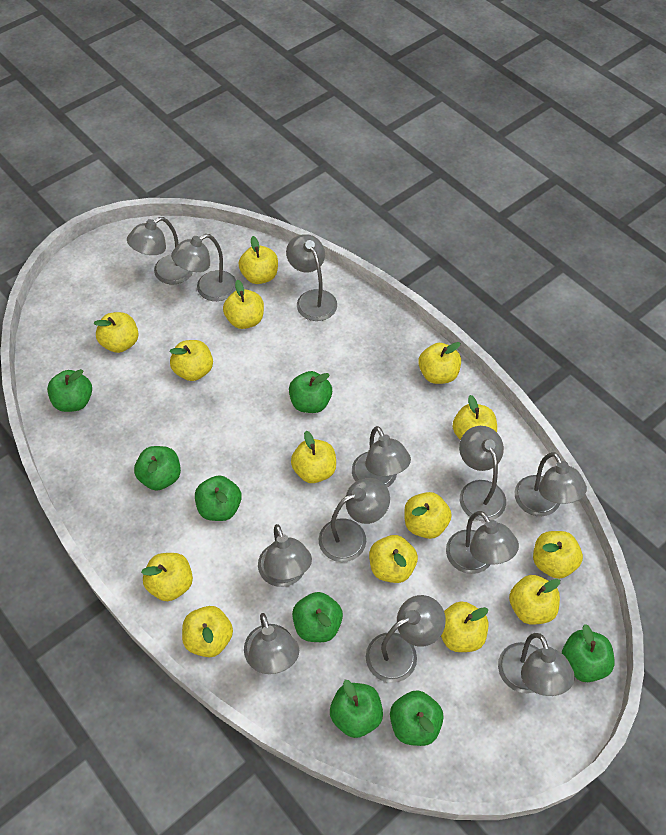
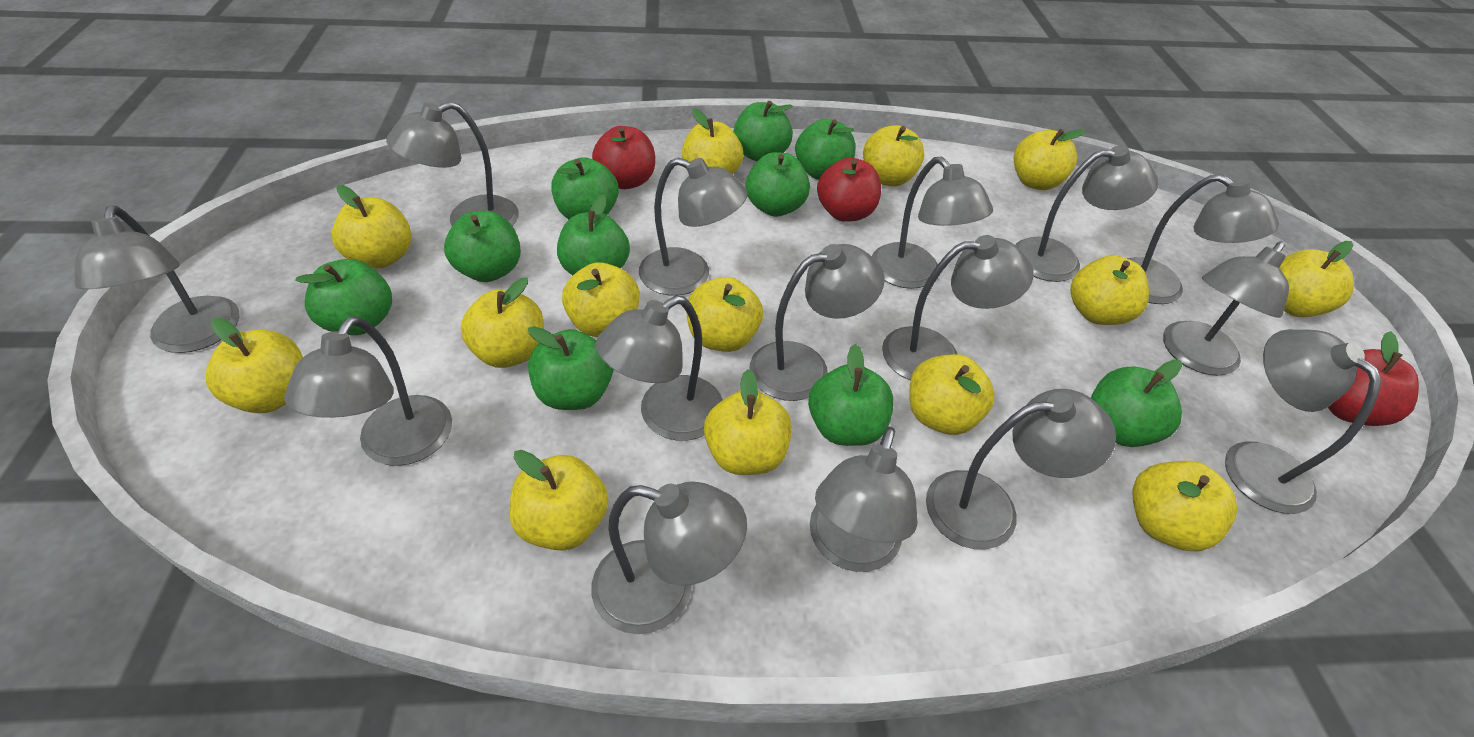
green apple: 8 -> 10
grey lamp: 12 -> 15
red apple: 0 -> 3

